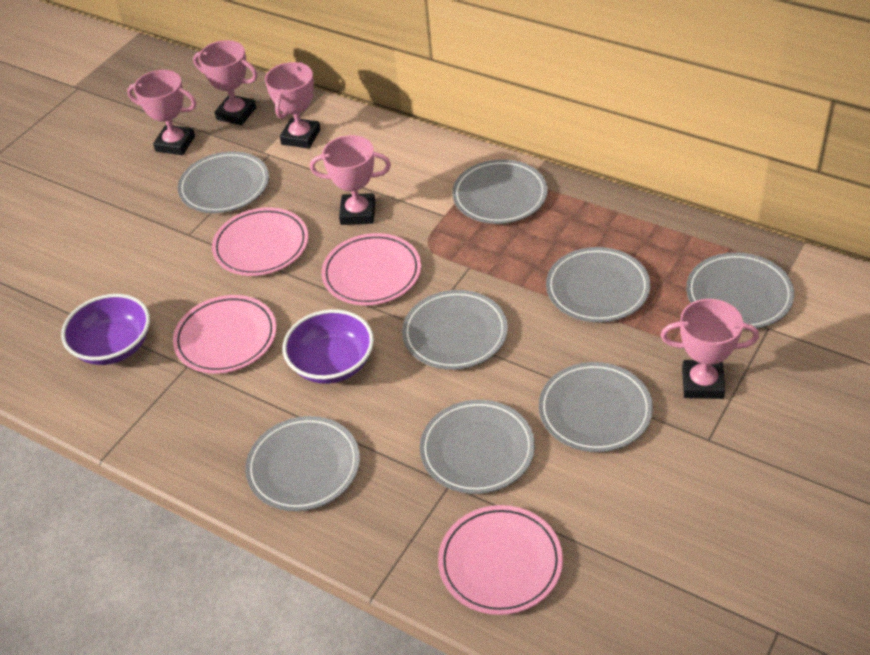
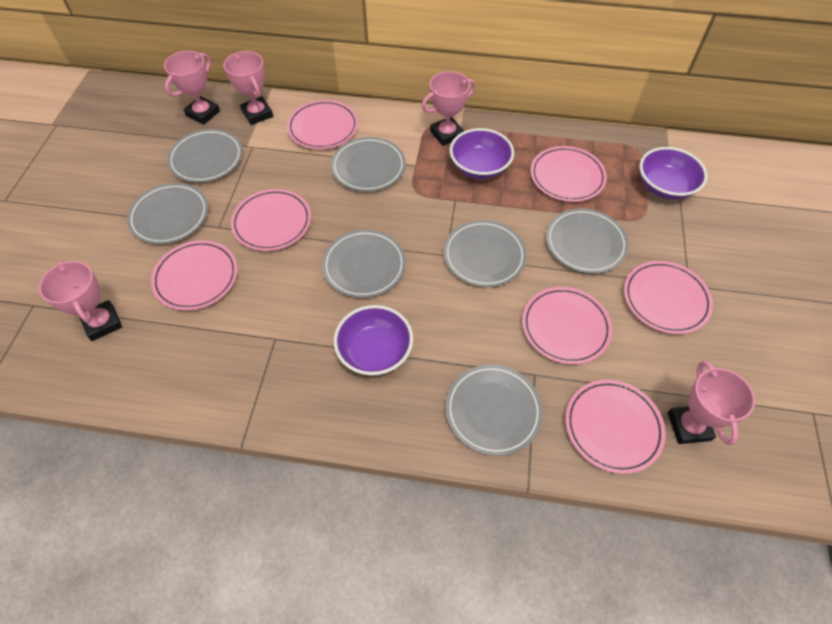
grey plate: 8 -> 7
pink plate: 4 -> 7
purple bowl: 2 -> 3

